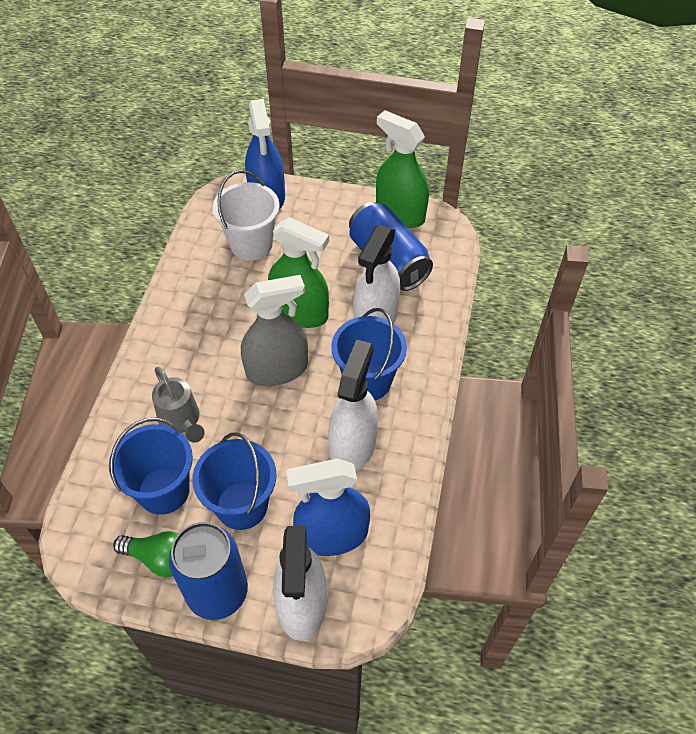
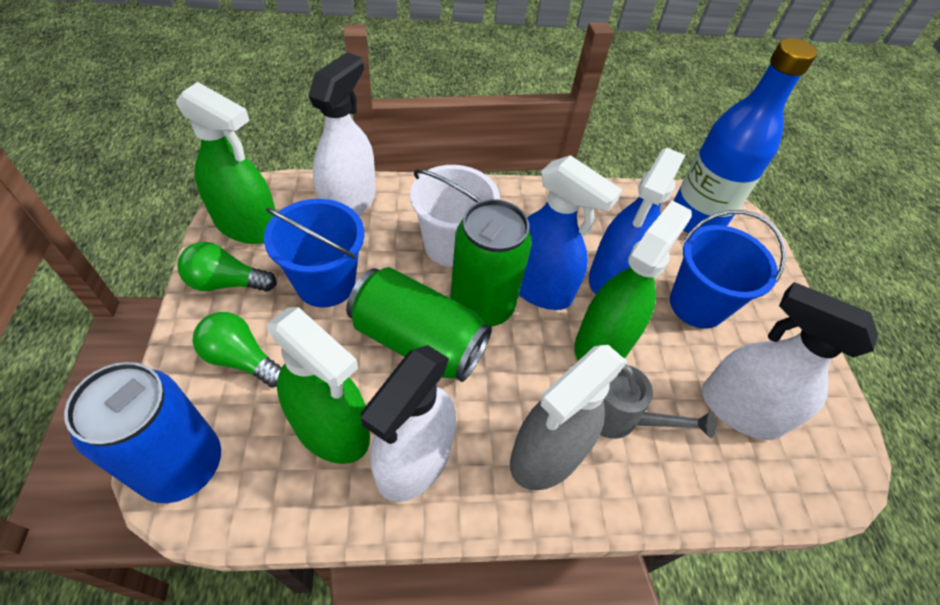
blue bottle: 0 -> 1
blue bucket: 3 -> 2
blue can: 2 -> 1
green can: 0 -> 2
green light bulb: 1 -> 2
green spray bottle: 2 -> 3

